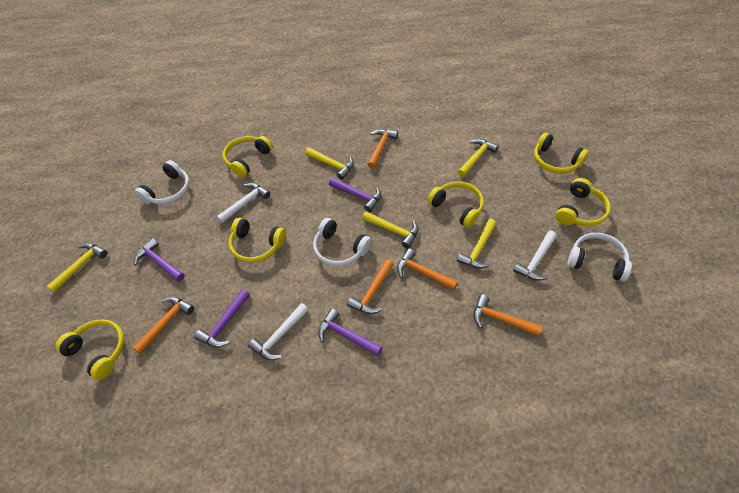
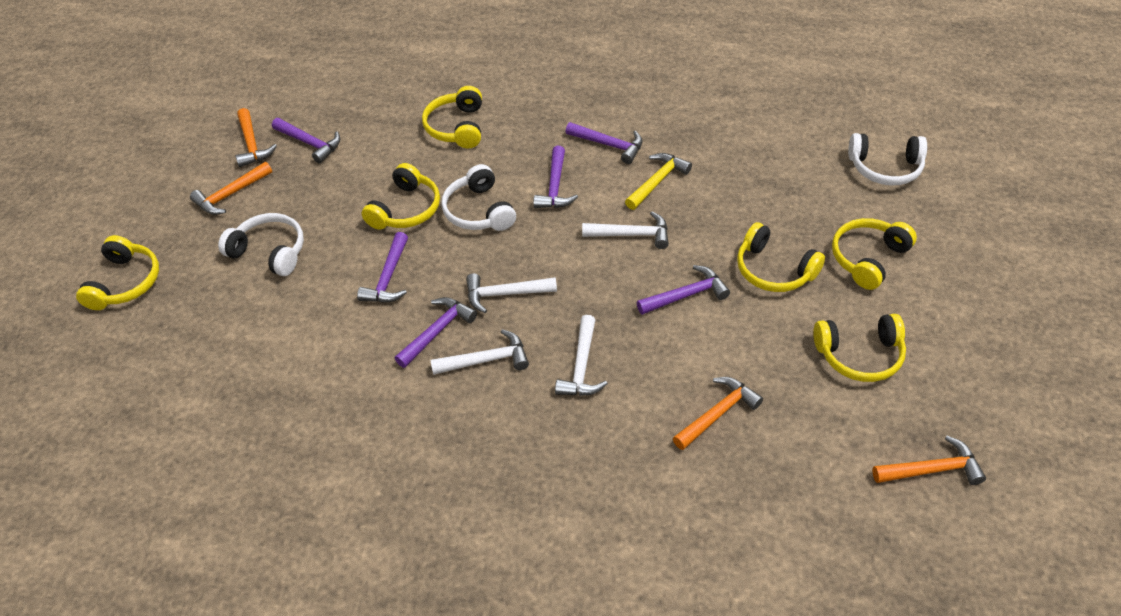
orange hammer: 5 -> 4
purple hammer: 4 -> 6
white hammer: 3 -> 4
yellow hammer: 5 -> 1

